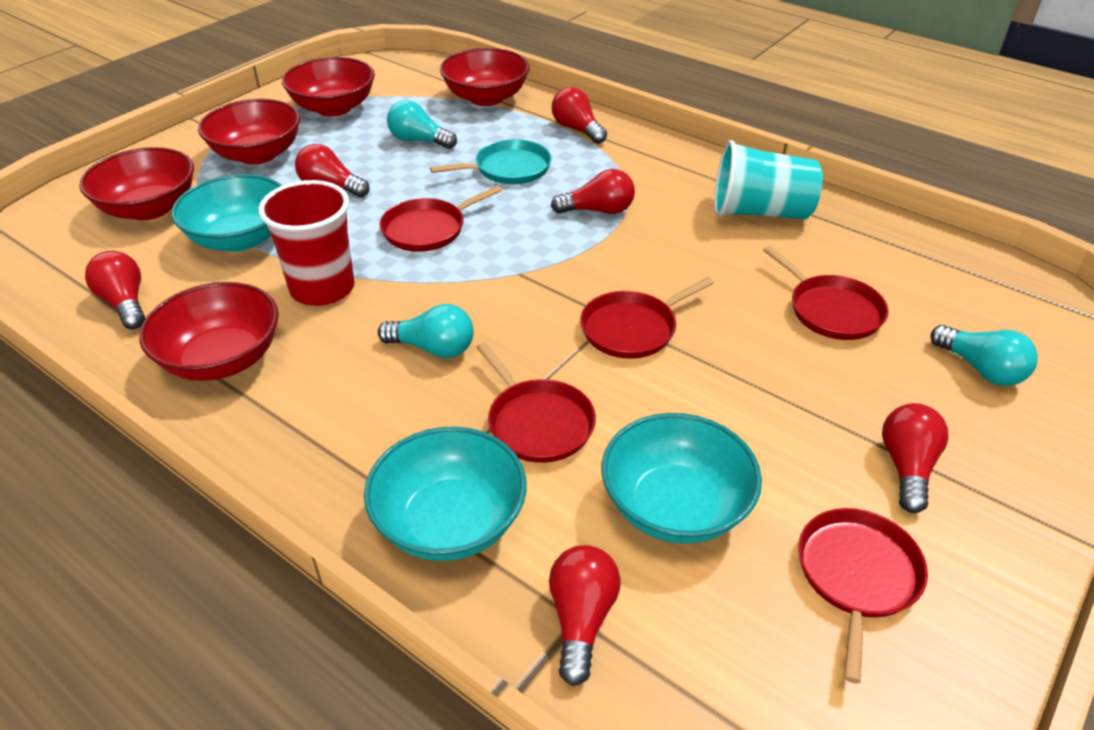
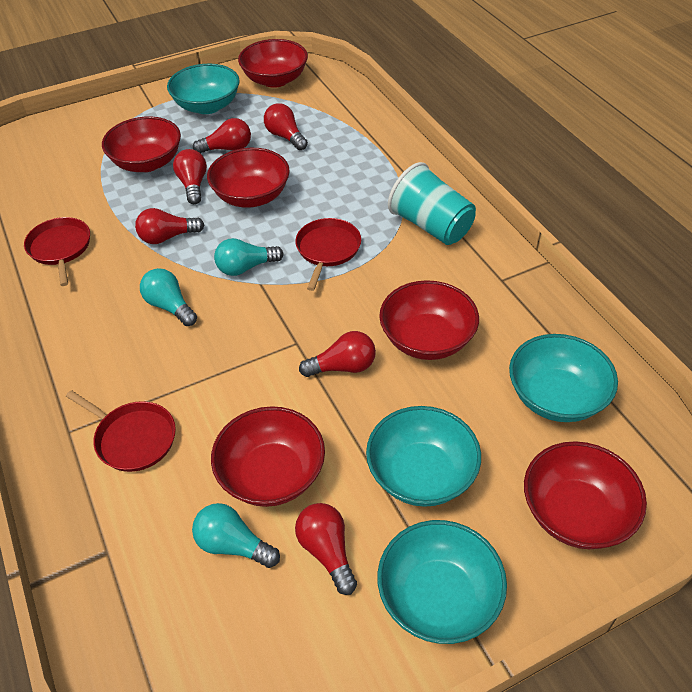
red bowl: 5 -> 6
red cup: 1 -> 0
red pan: 5 -> 3
turquoise bowl: 3 -> 4
turquoise pan: 1 -> 0

